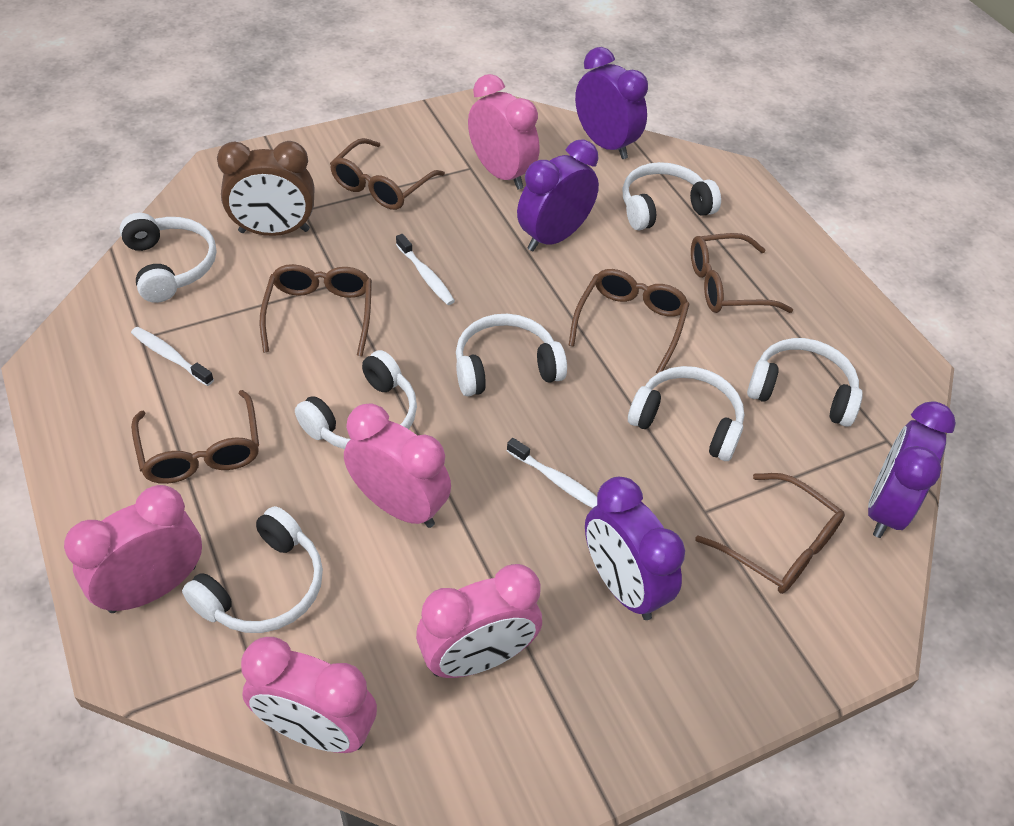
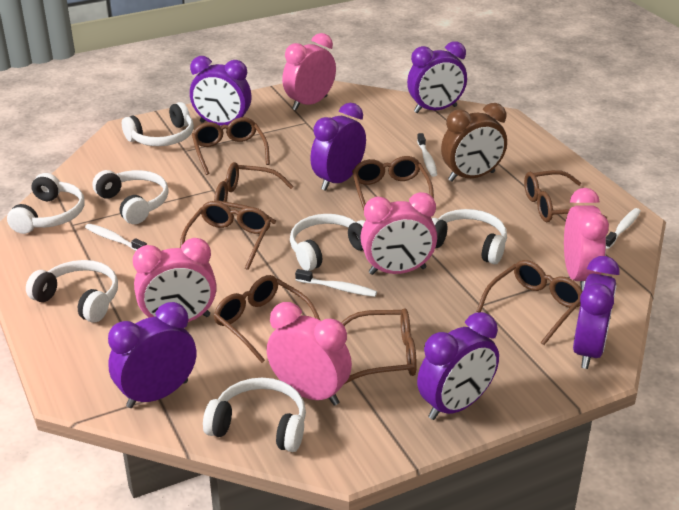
brown glasses: 6 -> 8
purple clock: 4 -> 6
white toothbrush: 3 -> 4

